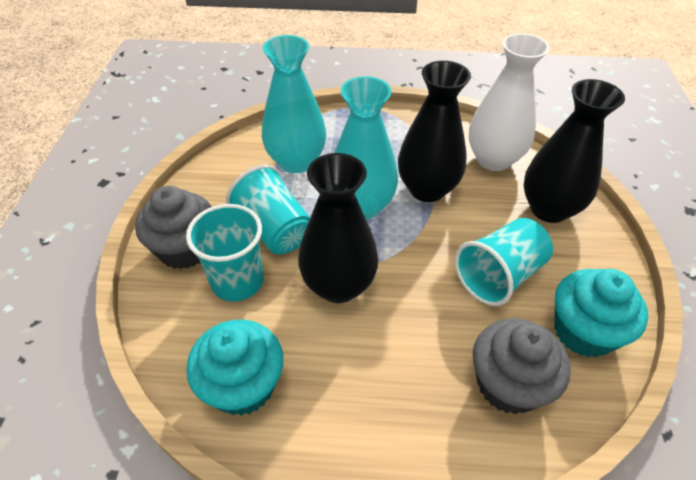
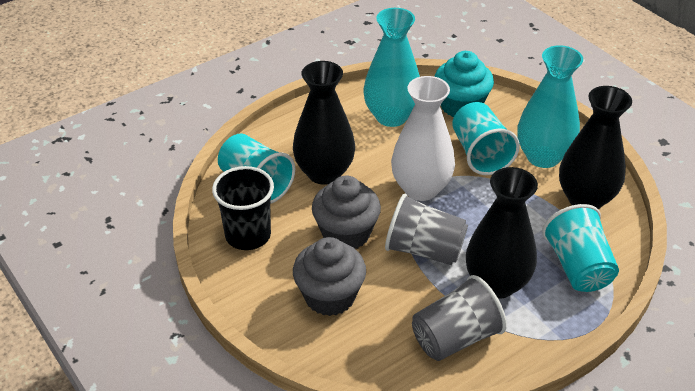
black cup: 0 -> 1
grey cup: 0 -> 2
turquoise cupcake: 2 -> 1

